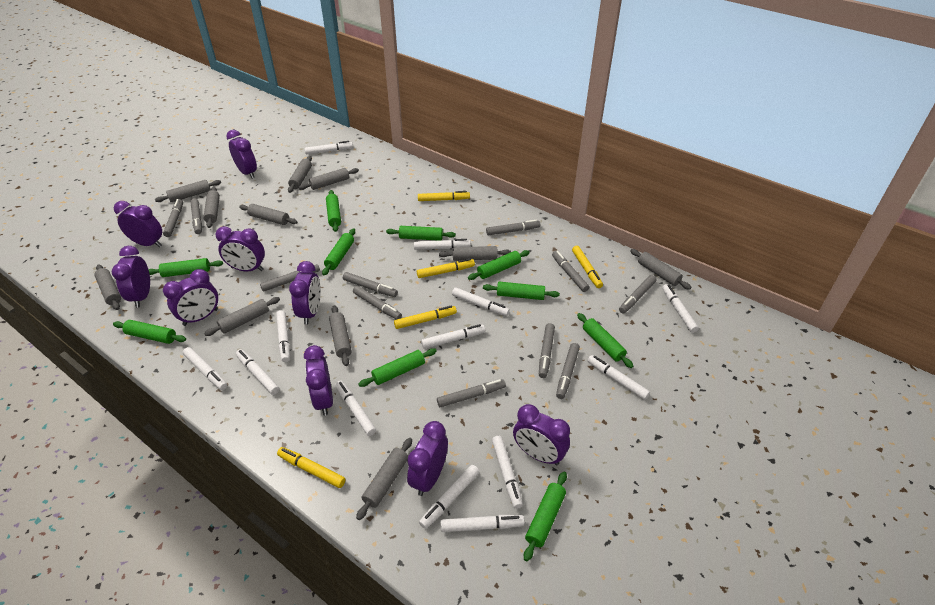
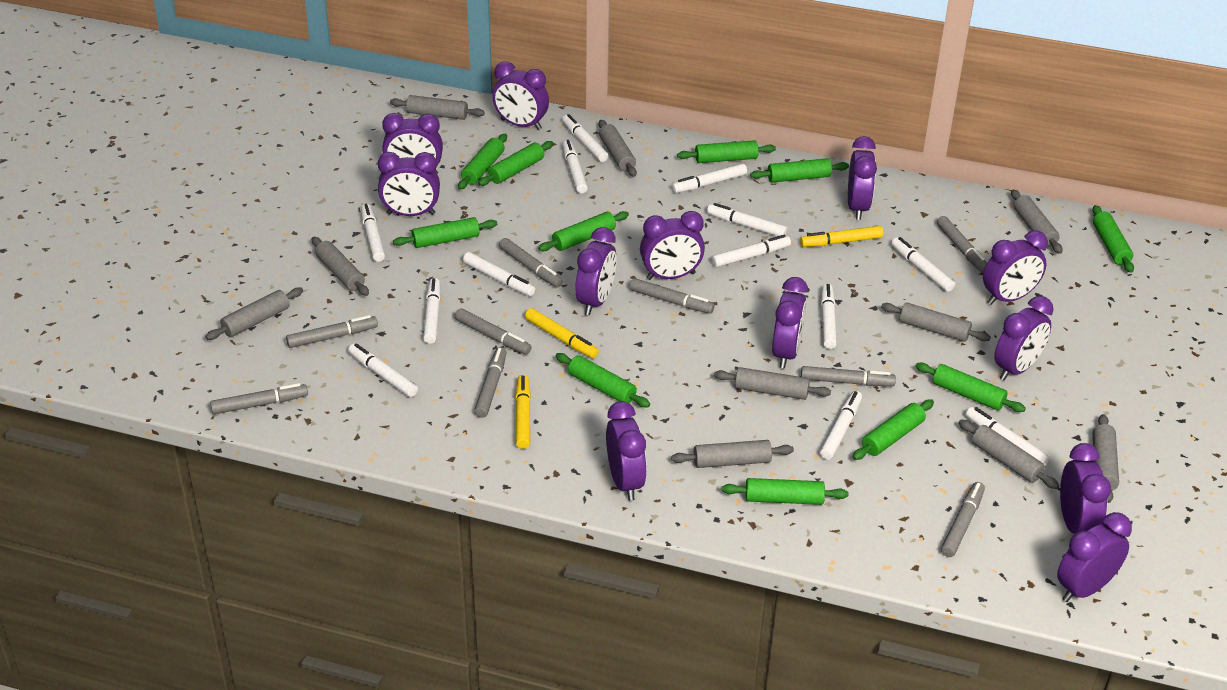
green rolling pin: 10 -> 11
grey marker: 11 -> 9
grey rolling pin: 11 -> 10
purple clock: 9 -> 12
yellow marker: 5 -> 3

